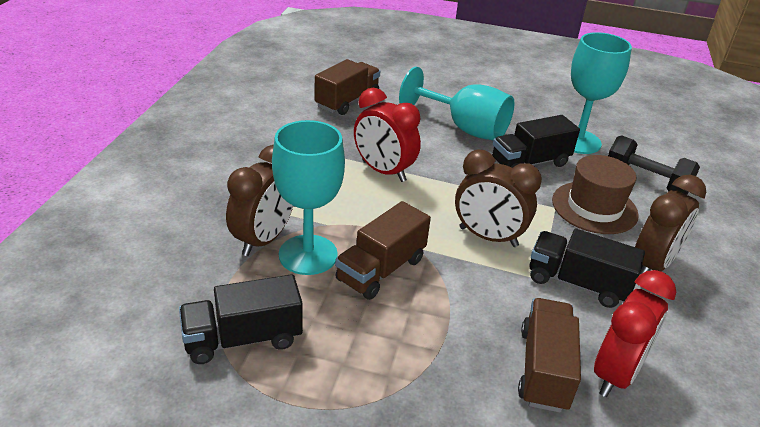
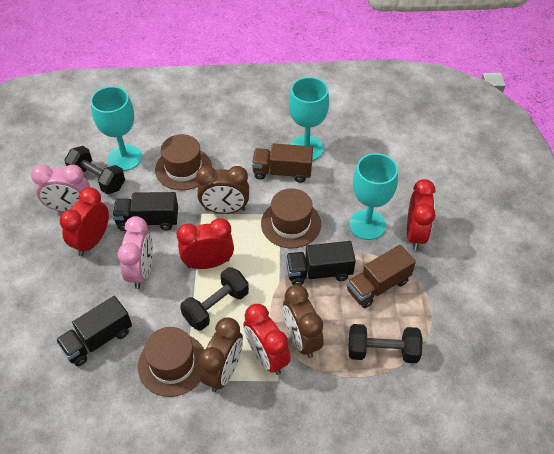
black dumbbell: 1 -> 3
brown hat: 1 -> 3
brown truck: 3 -> 2
pink clock: 0 -> 2
red clock: 2 -> 4

